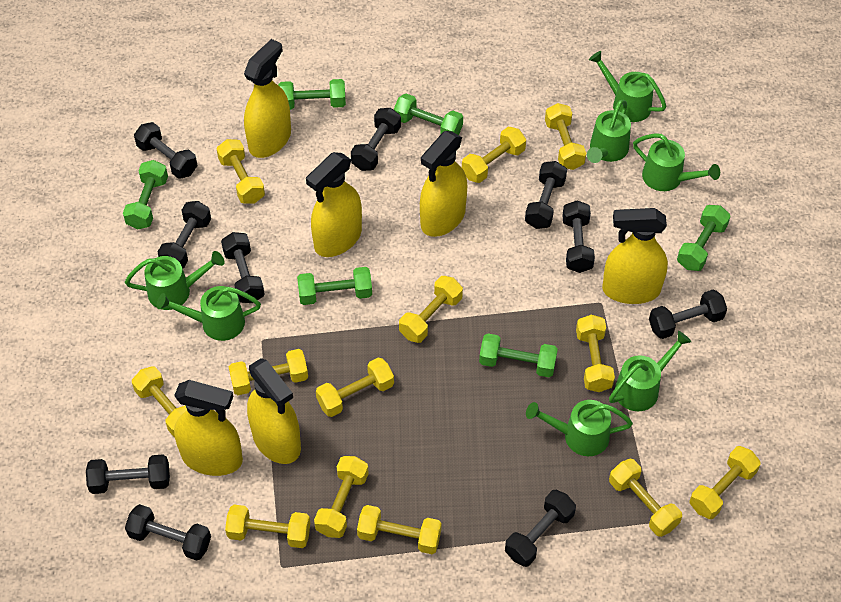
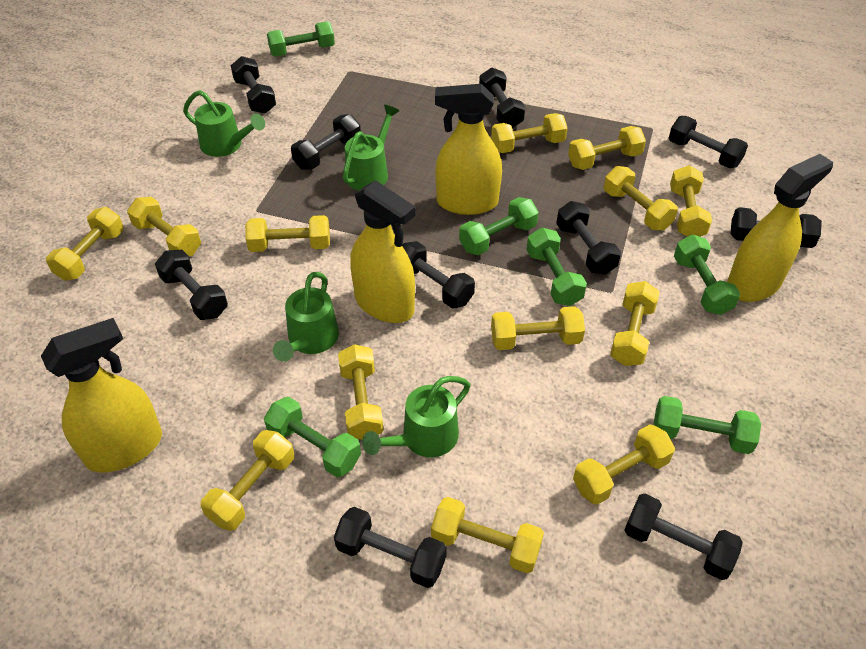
green watering can: 7 -> 4
yellow spray bottle: 6 -> 4

